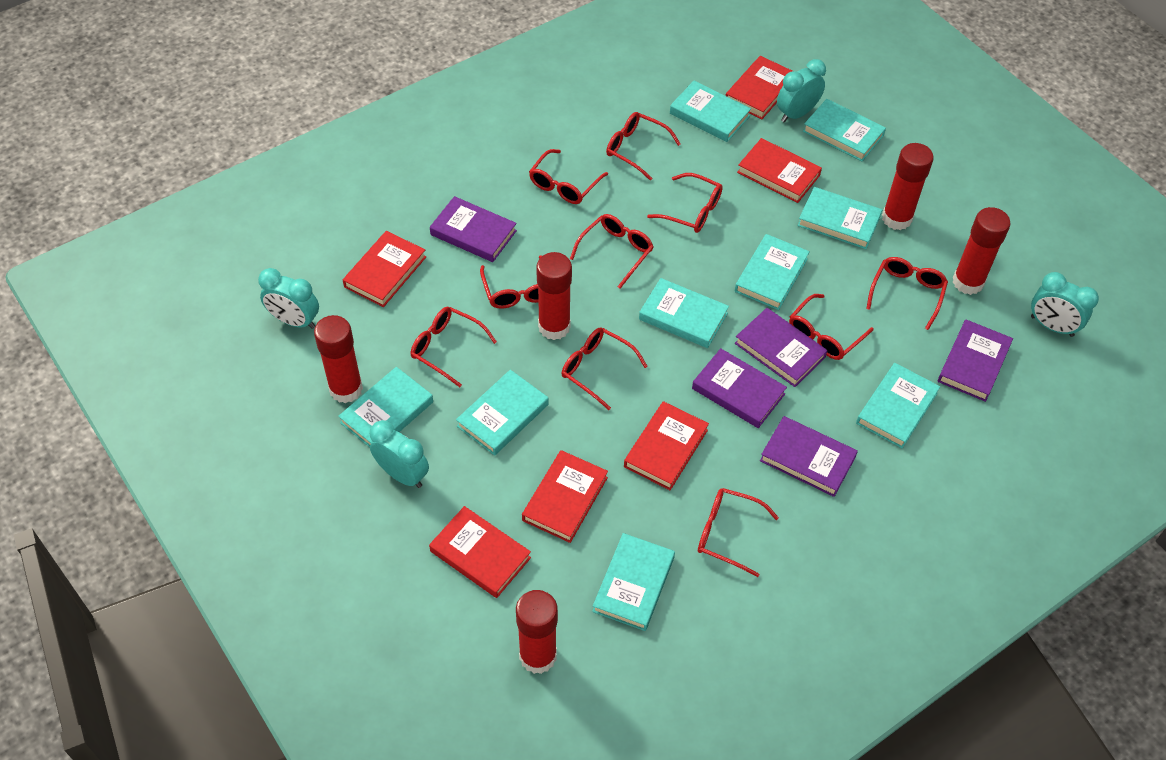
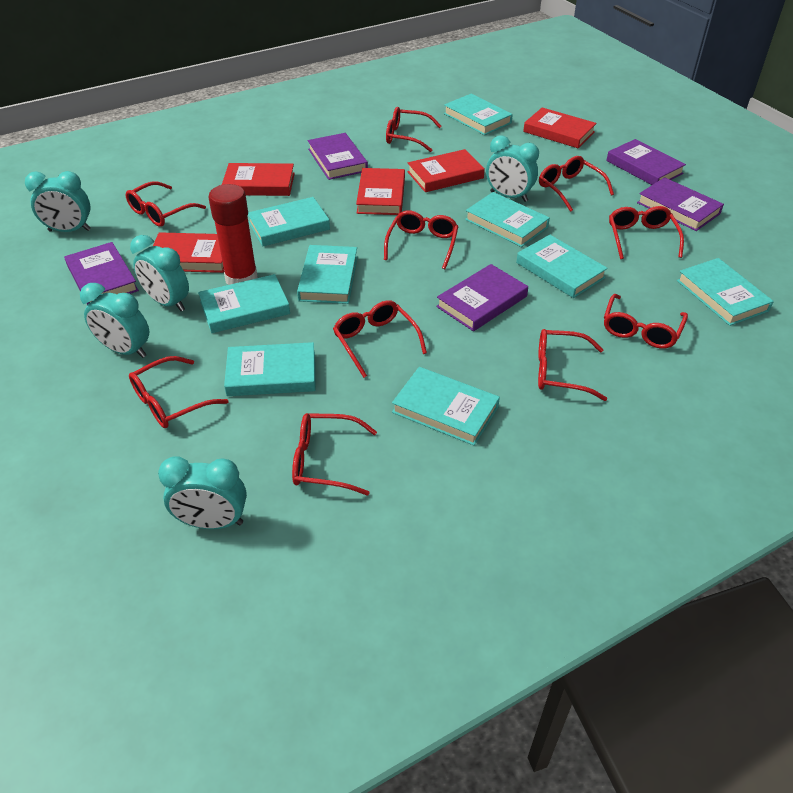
red book: 6 -> 5
red glue stick: 5 -> 1
turquoise clock: 4 -> 5

